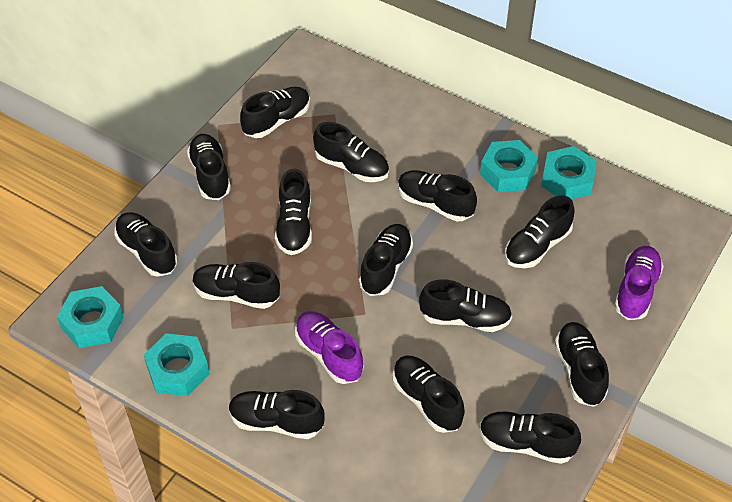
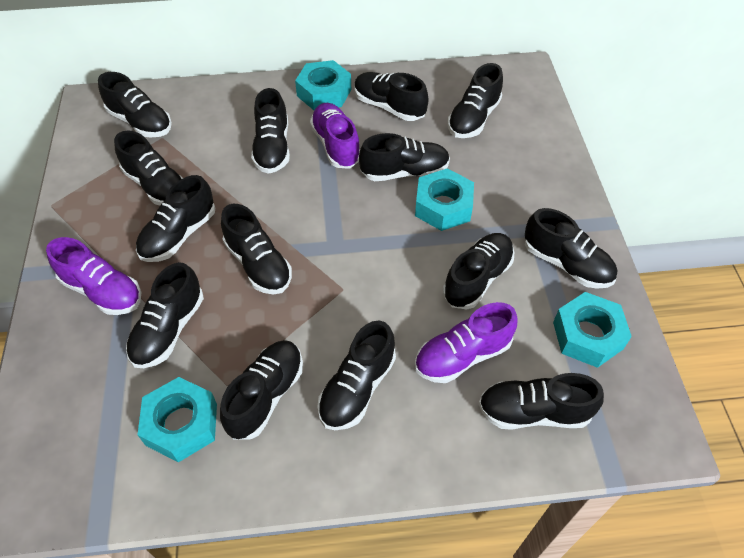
purple shoe: 2 -> 3

